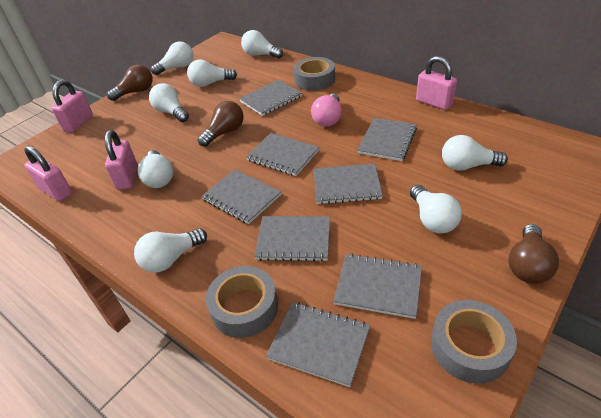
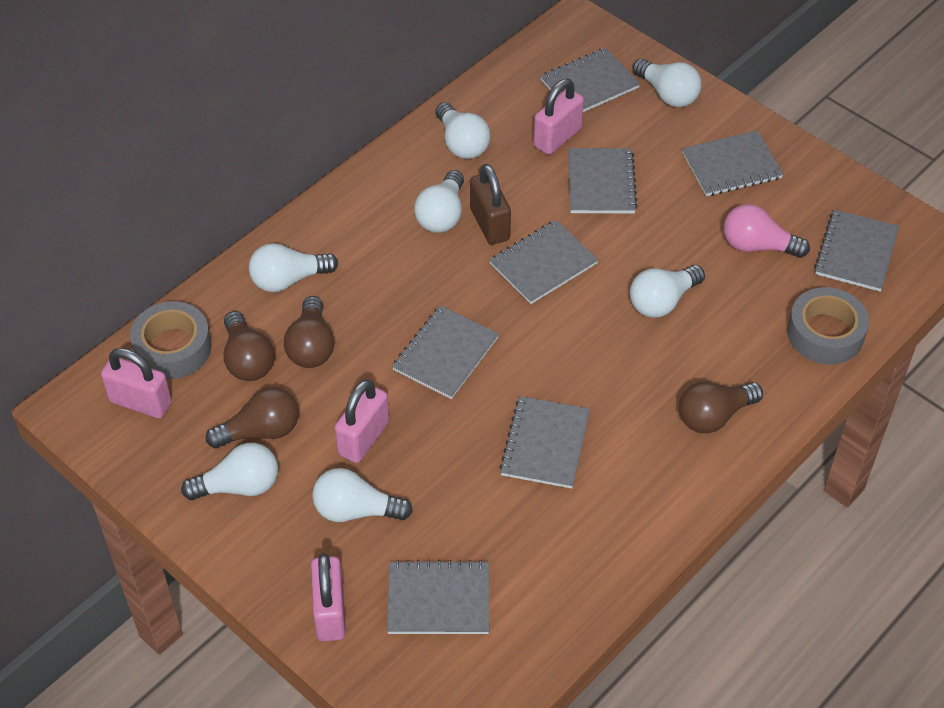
brown light bulb: 3 -> 4
brown padlock: 0 -> 1
grey tape: 3 -> 2
white light bulb: 8 -> 7

